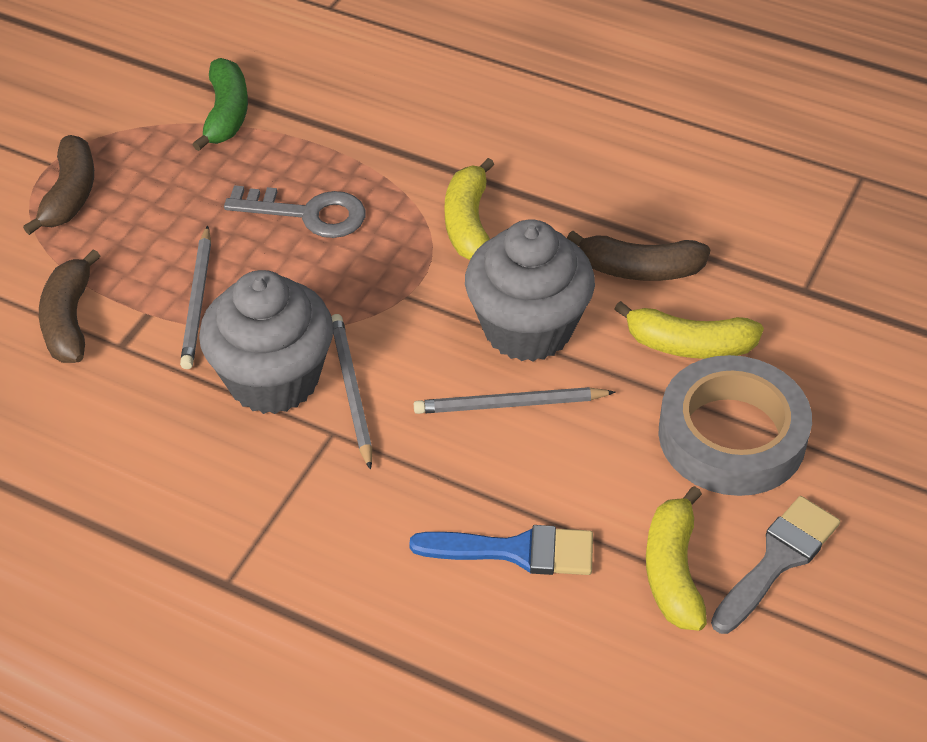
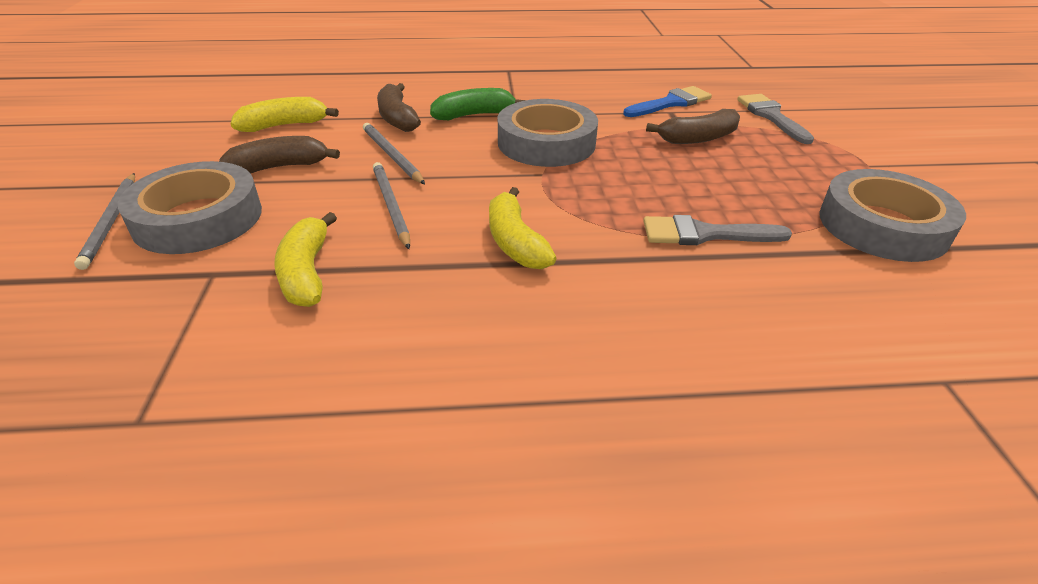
grey brush: 1 -> 2
grey cupcake: 2 -> 0
grey key: 1 -> 0
grey tape: 1 -> 3

